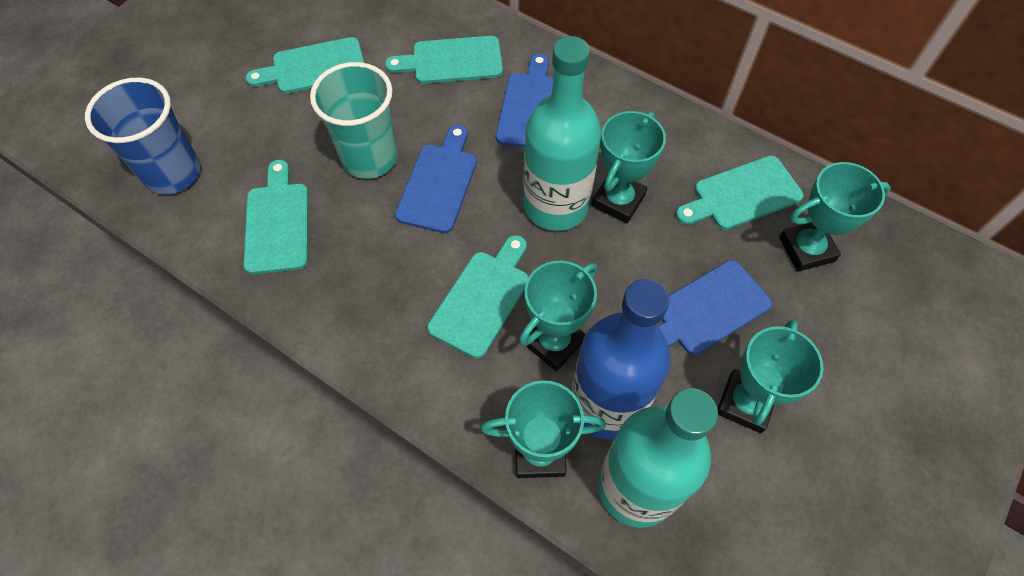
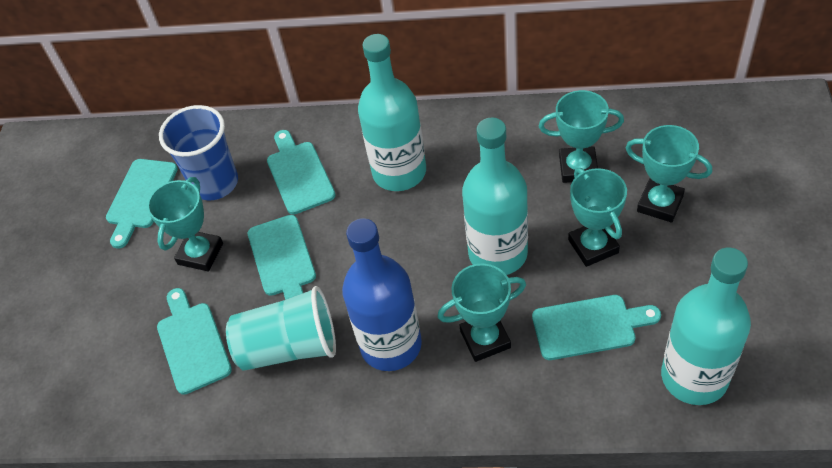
blue cutting board: 3 -> 0
turquoise bottle: 2 -> 3

